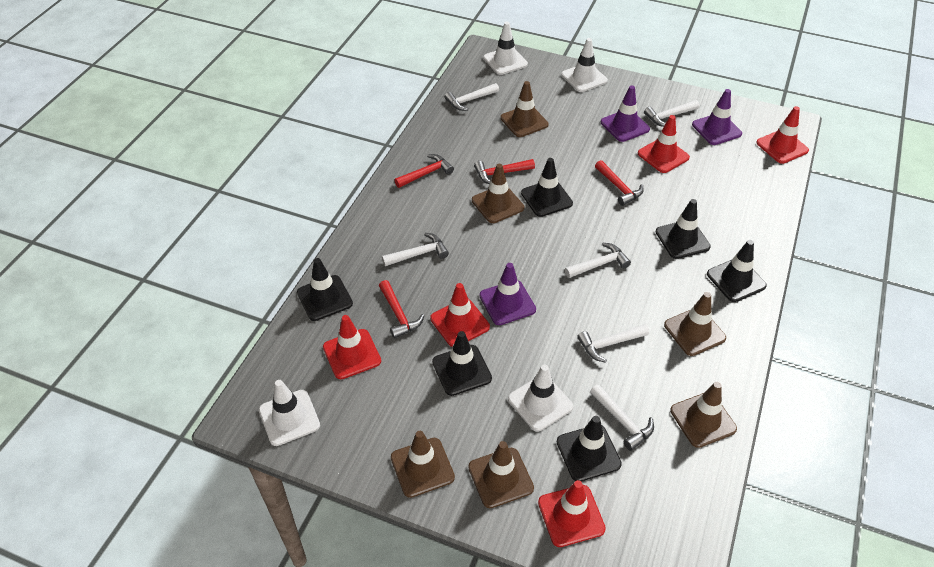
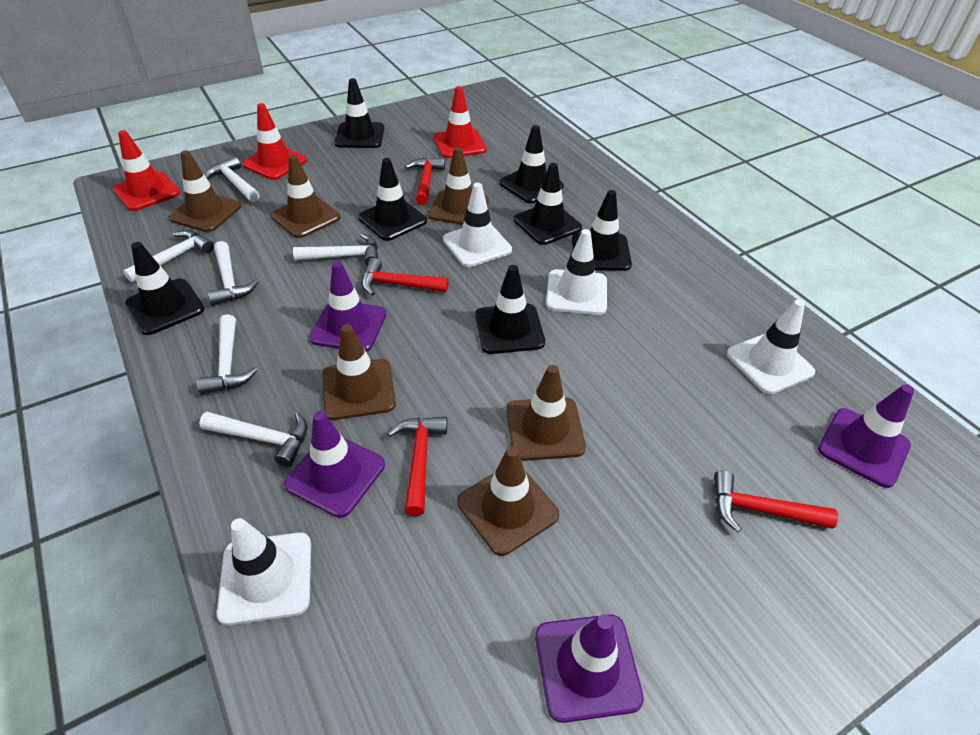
black traffic cone: 6 -> 7
purple traffic cone: 3 -> 4
red traffic cone: 5 -> 3

